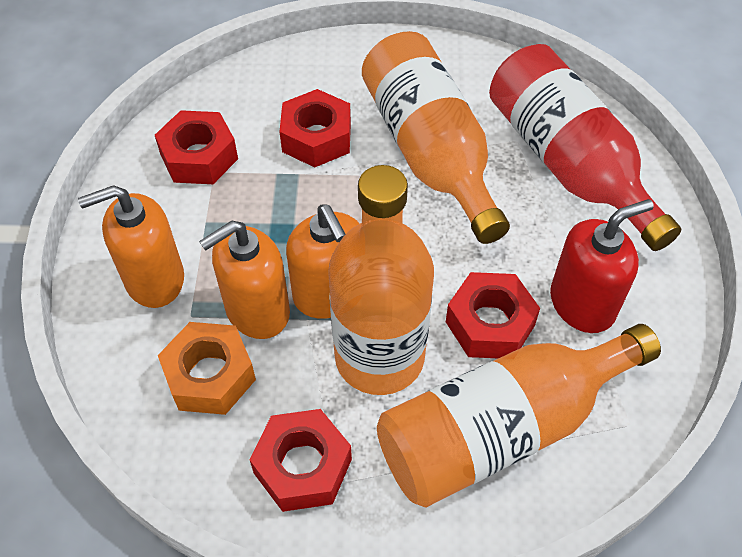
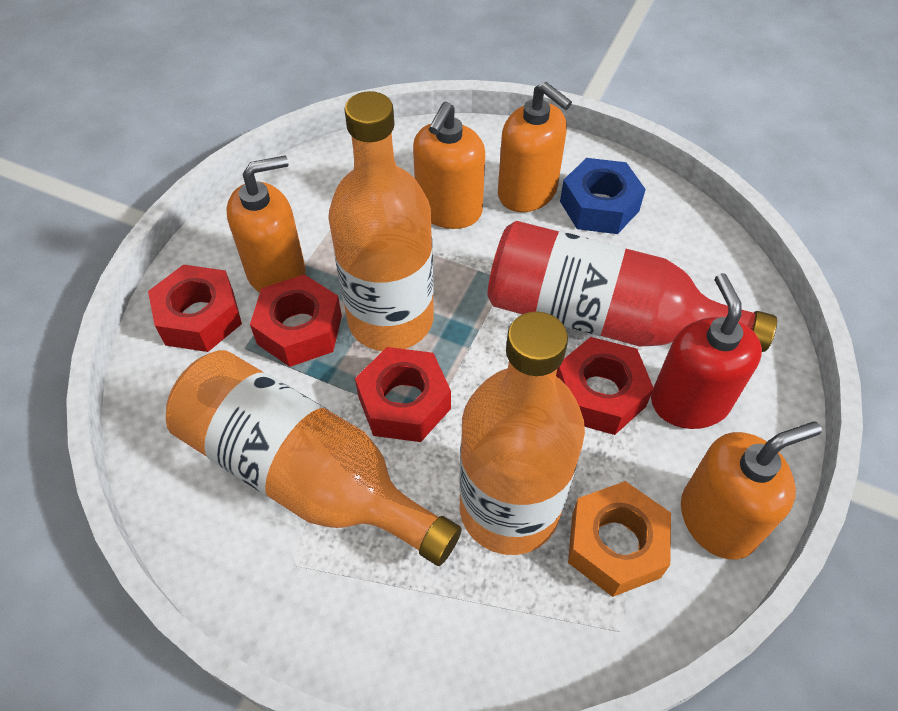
blue nut: 0 -> 1
orange soap dispenser: 3 -> 4

